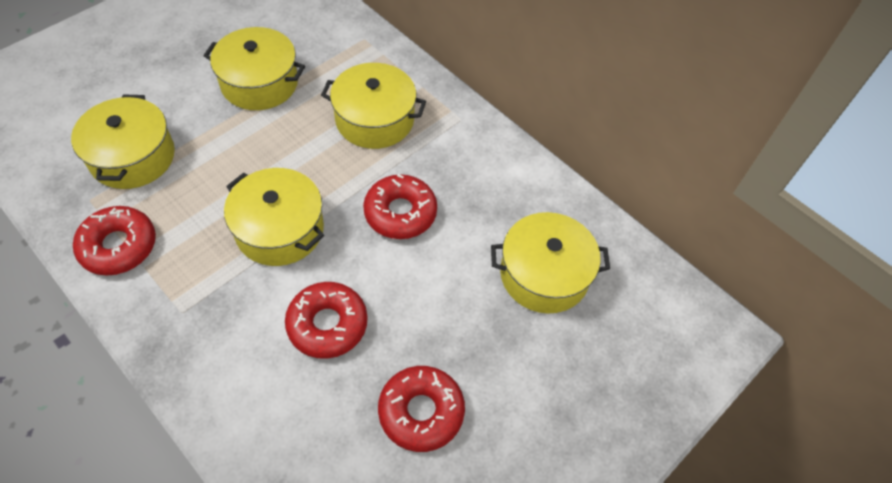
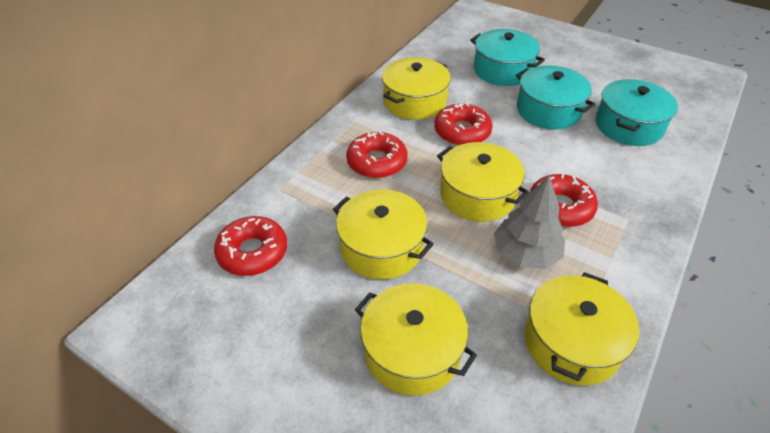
grey tree: 0 -> 1
turquoise pot: 0 -> 3

